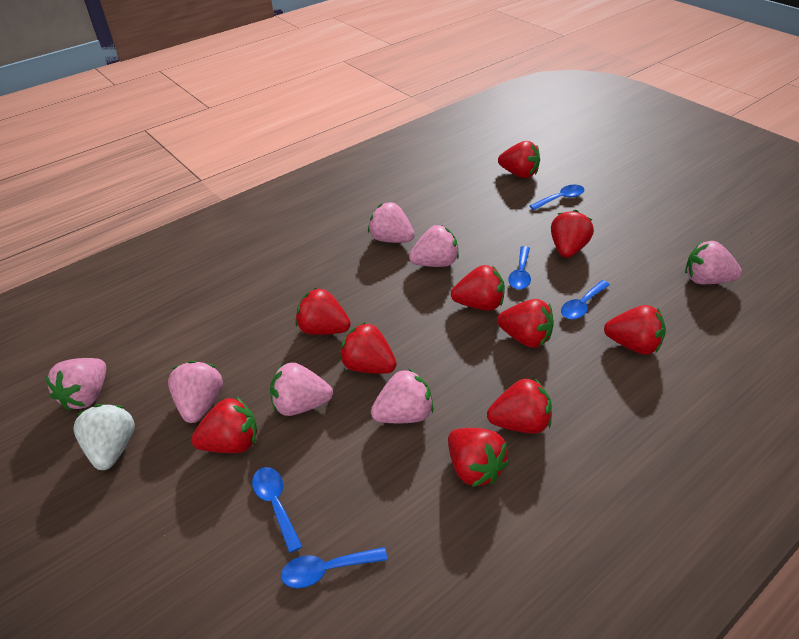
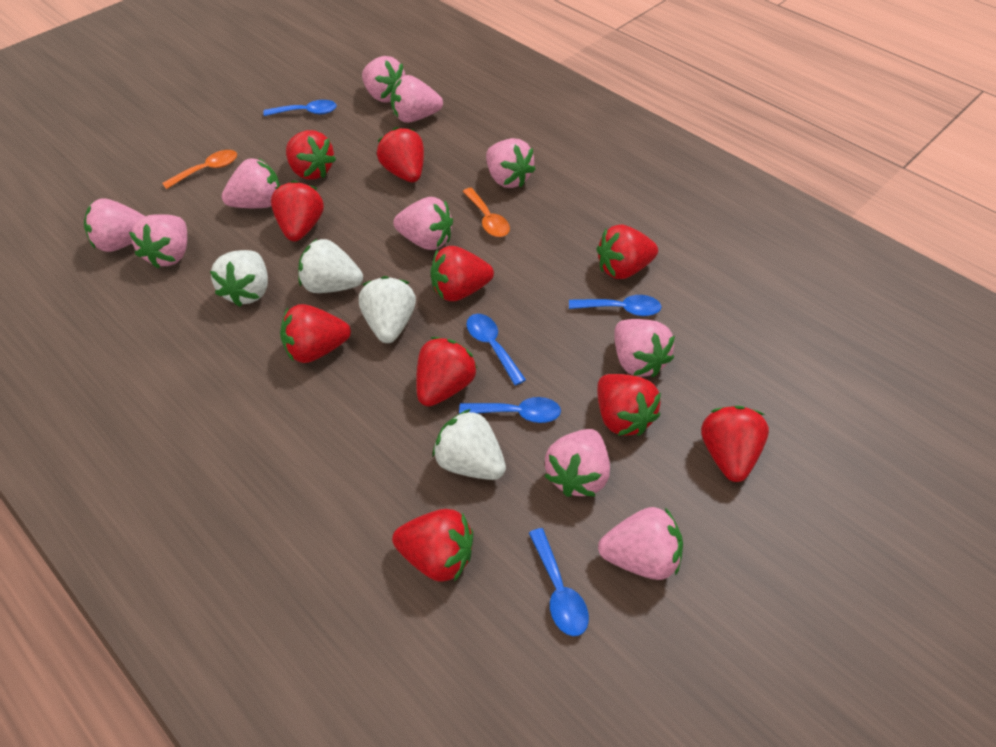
orange spoon: 0 -> 2
pink strawberry: 7 -> 10
white strawberry: 1 -> 4

